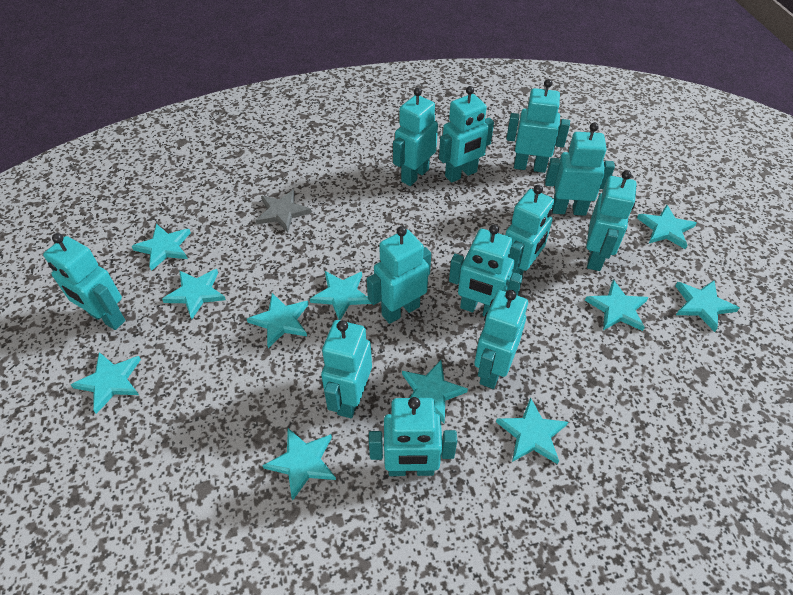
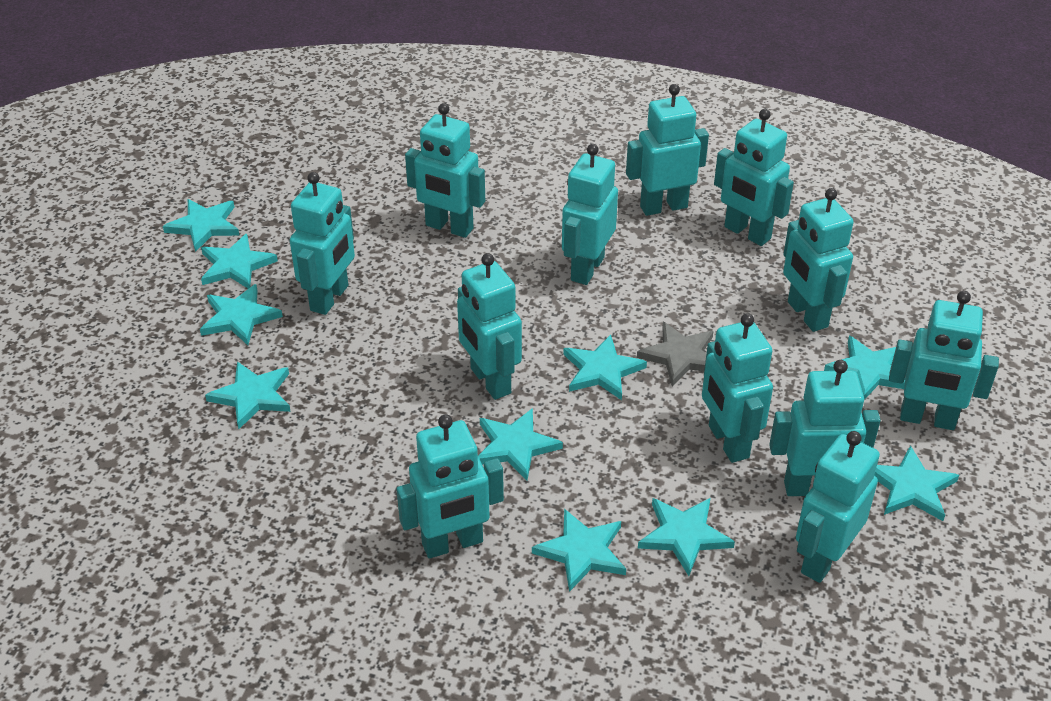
turquoise star: 11 -> 10

